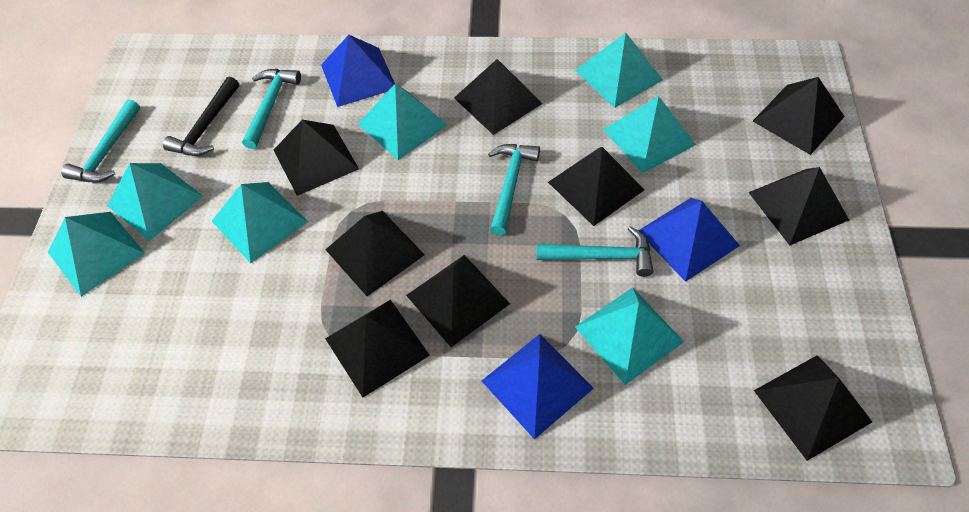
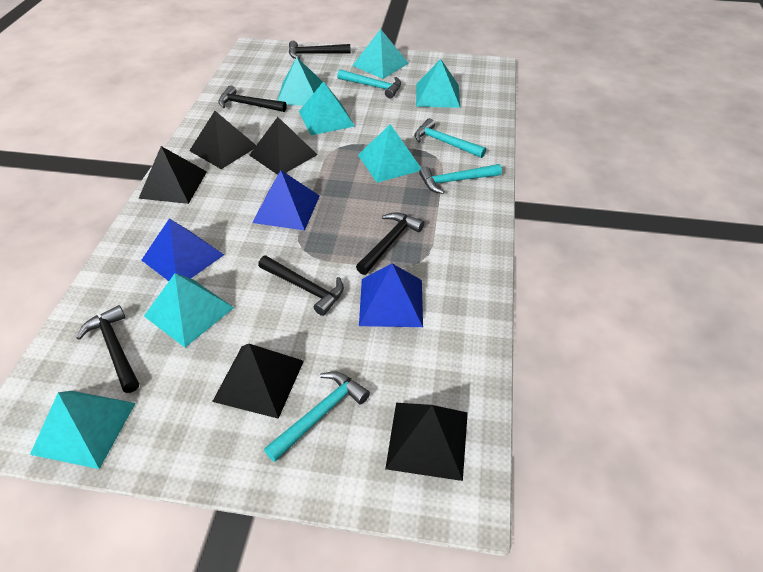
black hammer: 1 -> 5
black pyramid: 9 -> 5

